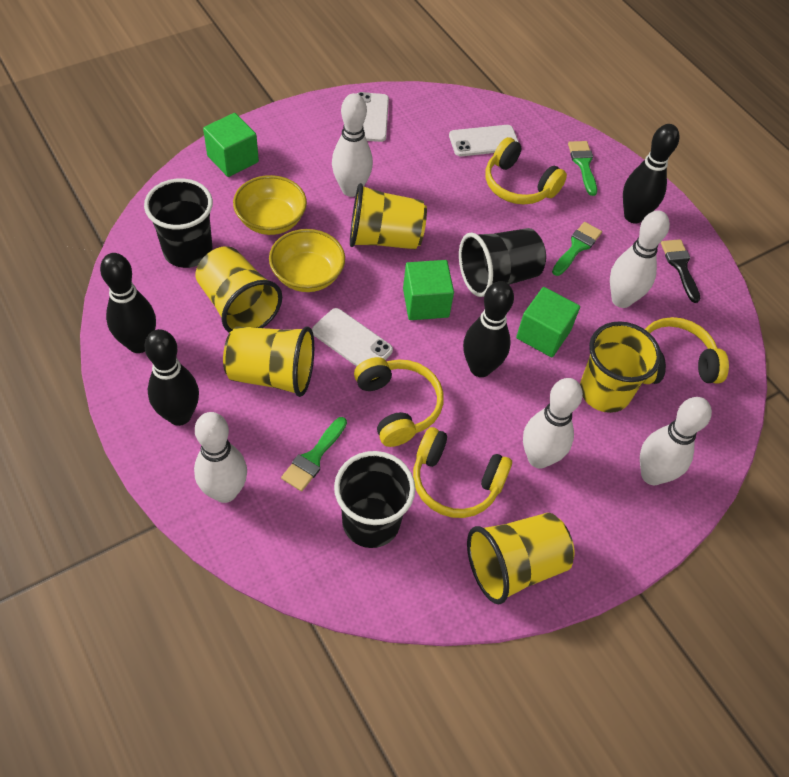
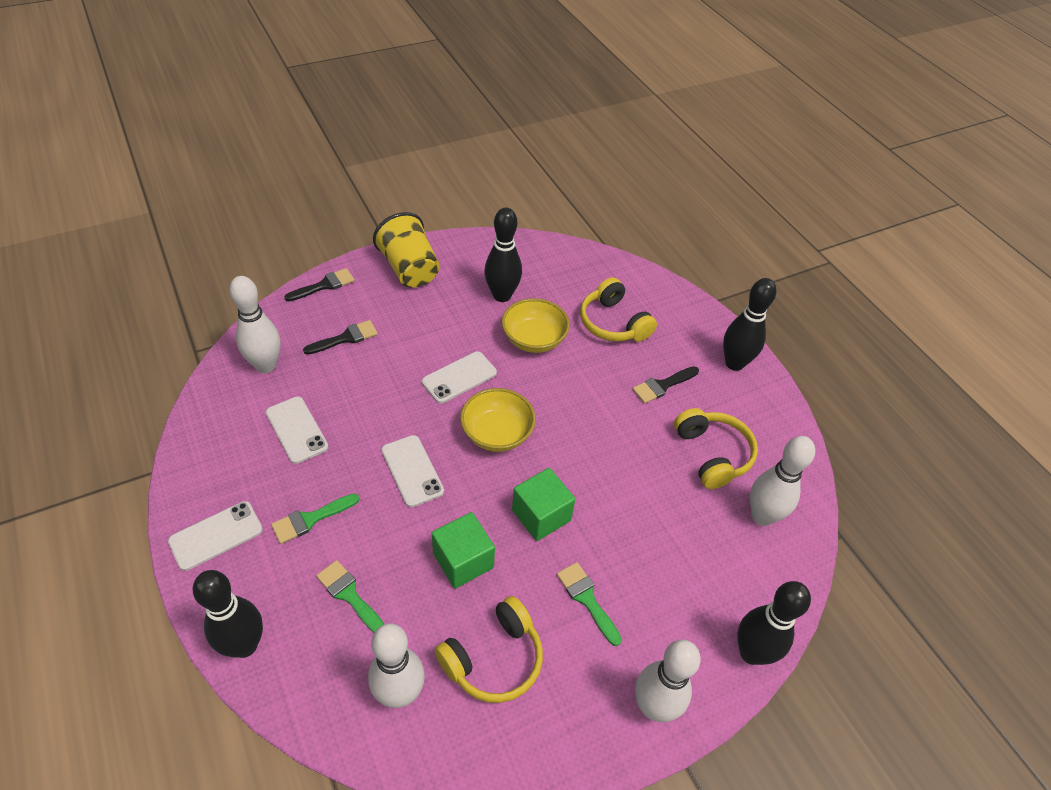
black brush: 1 -> 3
black cup: 3 -> 0
green cube: 3 -> 2
white bowling pin: 5 -> 4
white phone: 3 -> 4
yellow cup: 5 -> 1
yellow headphones: 4 -> 3

